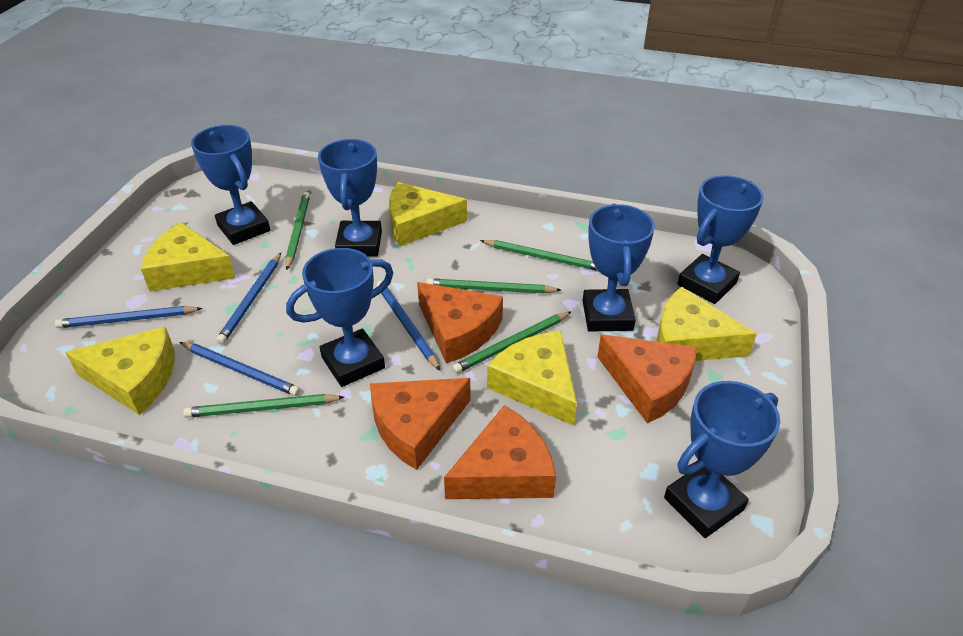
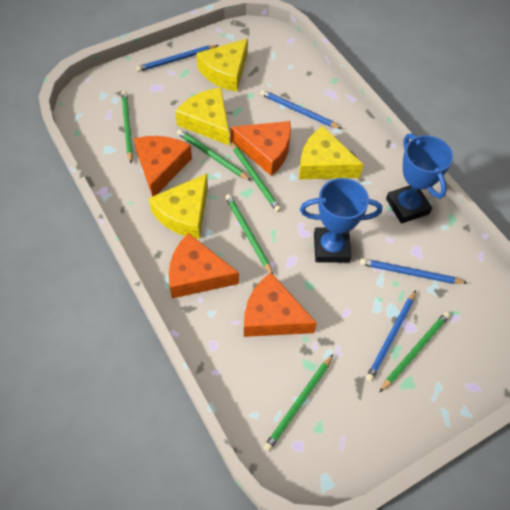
blue trophy: 6 -> 2
green pencil: 5 -> 6
yellow cheese: 5 -> 4

